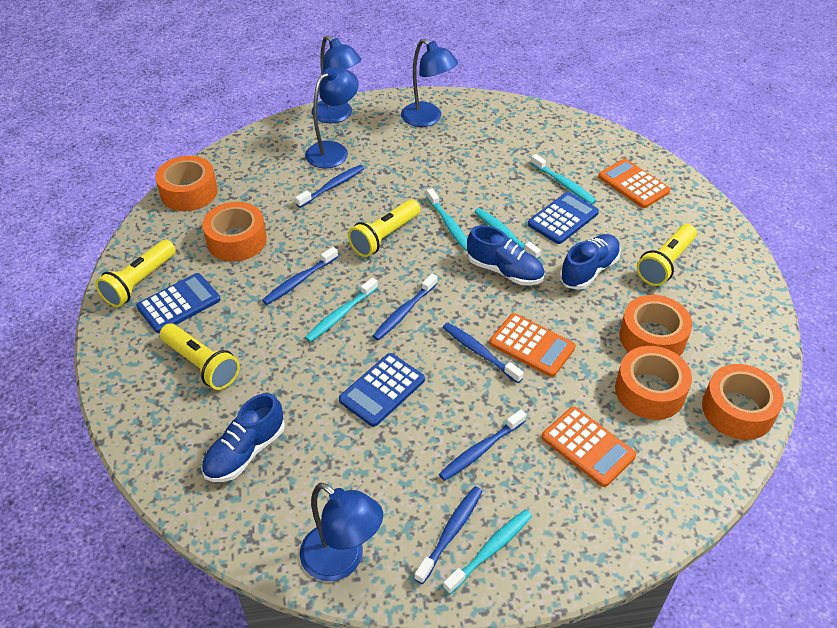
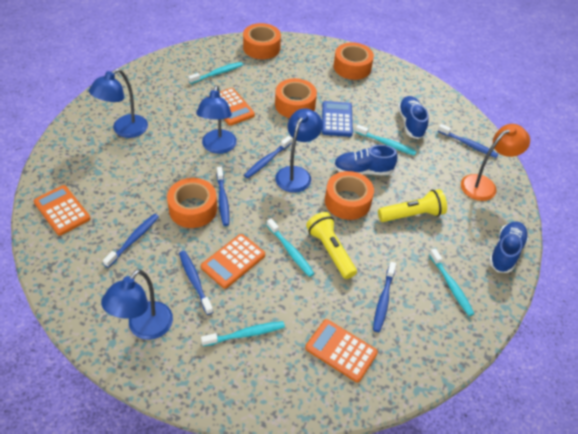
blue calculator: 3 -> 1
orange calculator: 3 -> 4
orange lamp: 0 -> 1
yellow flashlight: 4 -> 2

